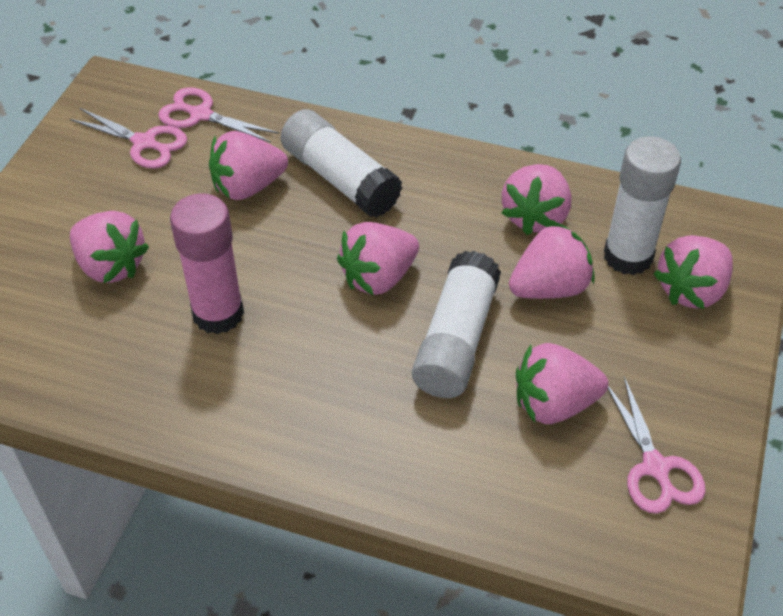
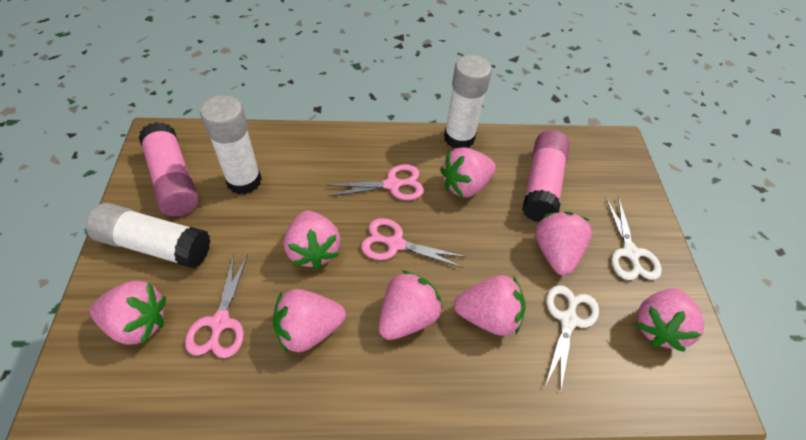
pink glue stick: 1 -> 2
pink strawberry: 7 -> 8
white scissors: 0 -> 2

